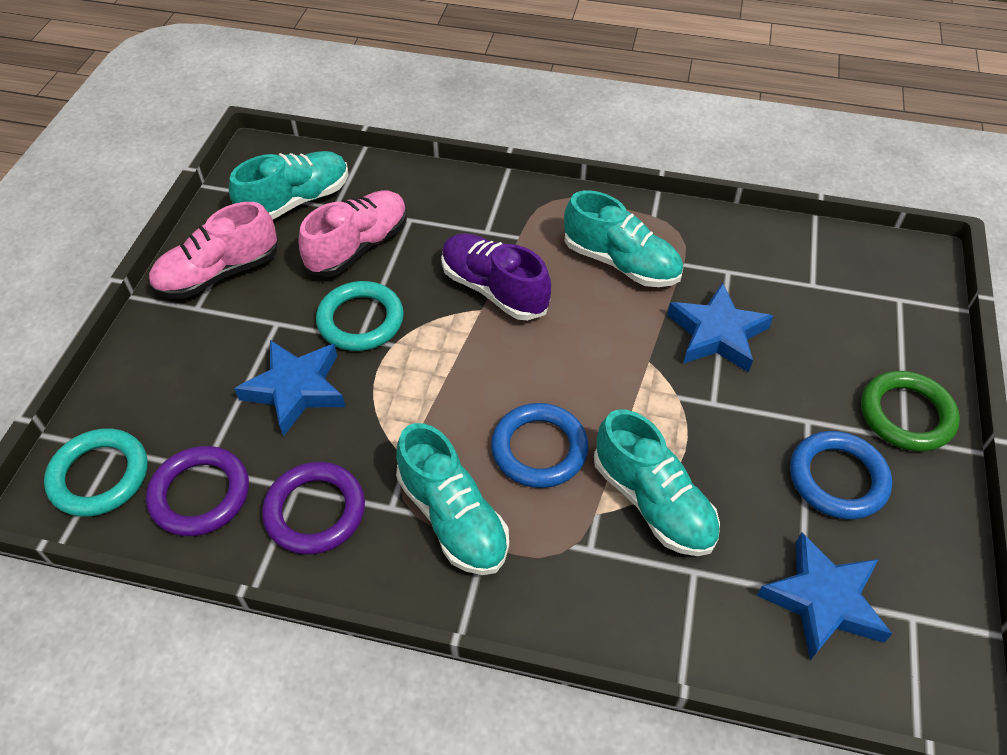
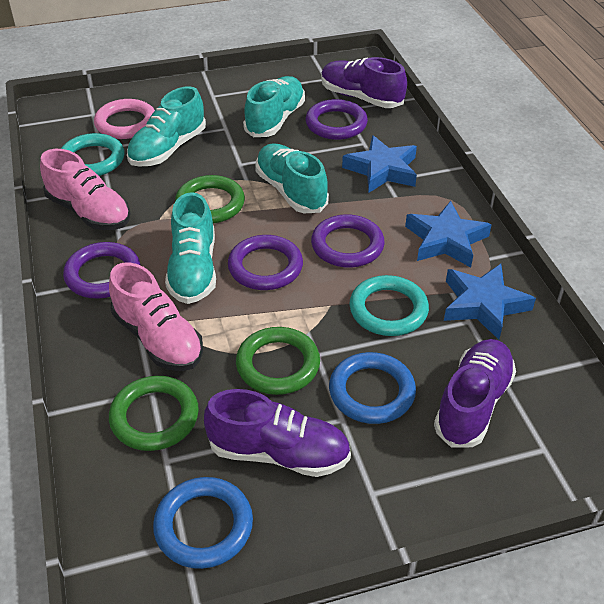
green ring: 1 -> 3
pink ring: 0 -> 1
purple ring: 2 -> 4
purple shoe: 1 -> 3

